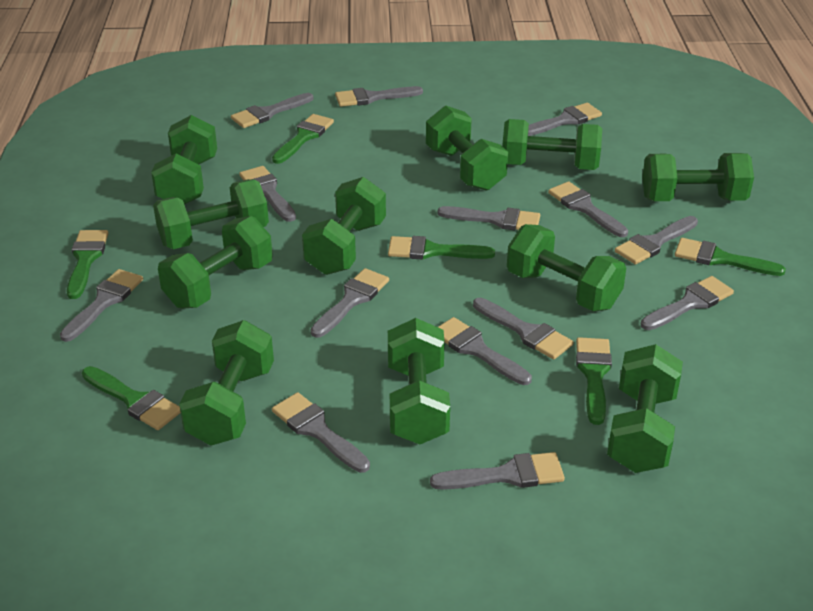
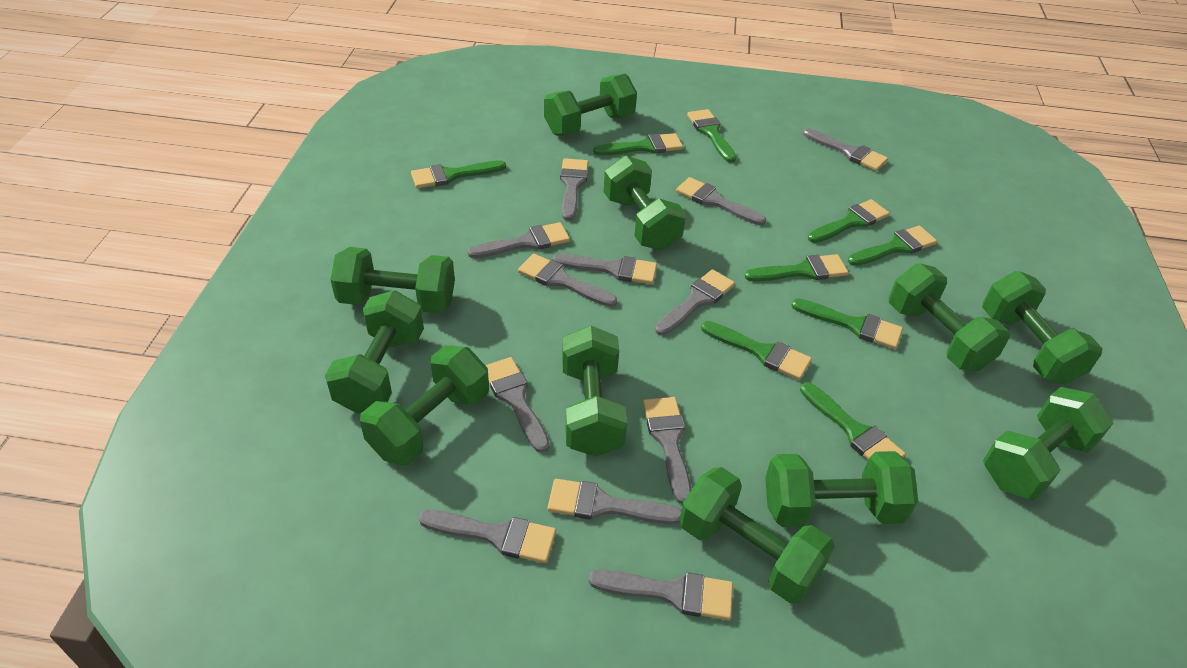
green brush: 6 -> 9
grey brush: 14 -> 12

